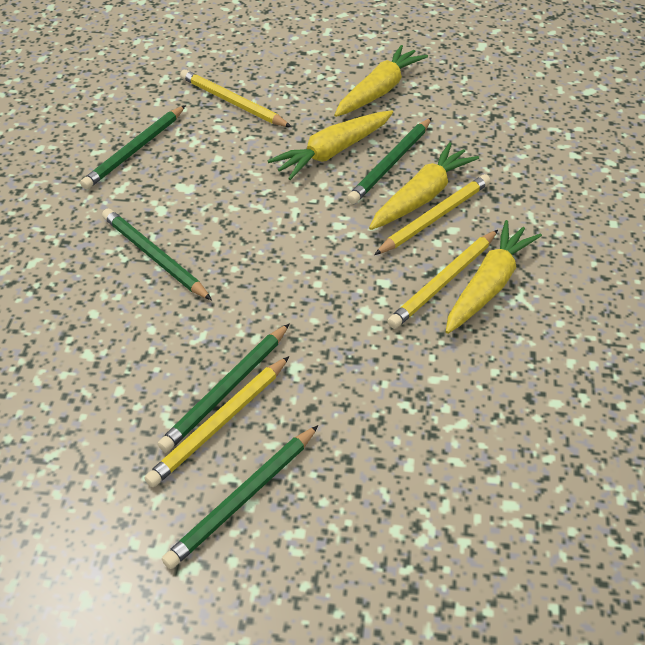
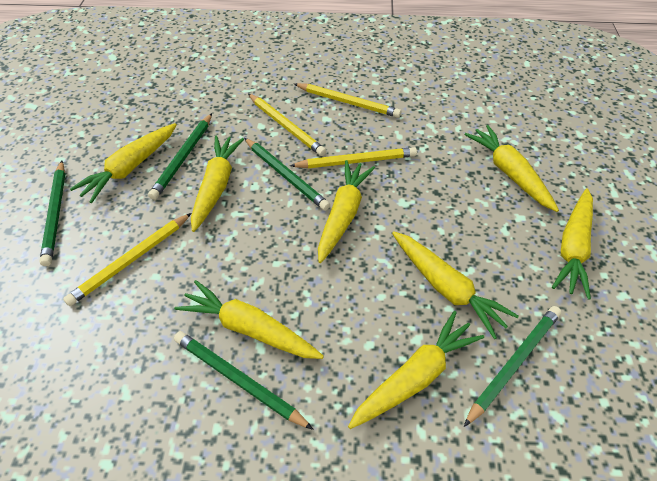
yellow carrot: 4 -> 8

